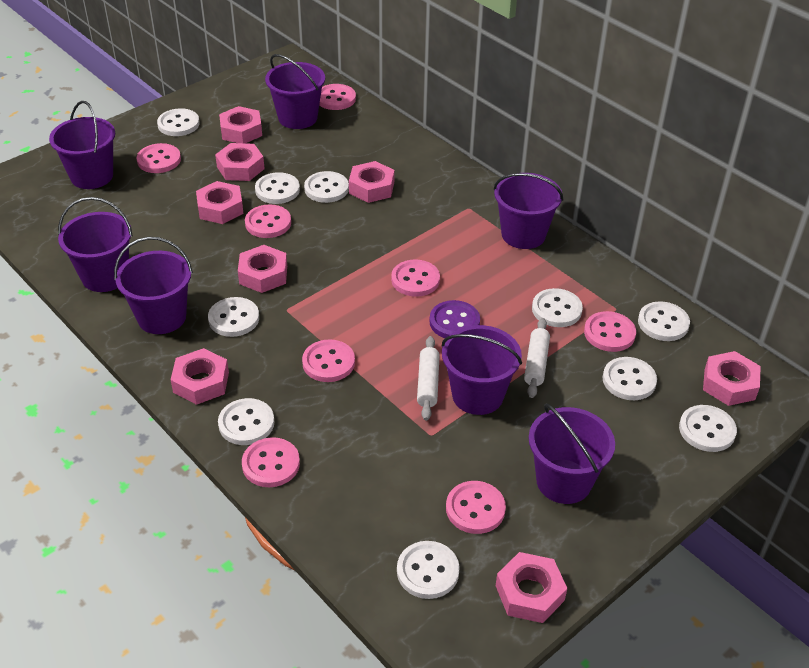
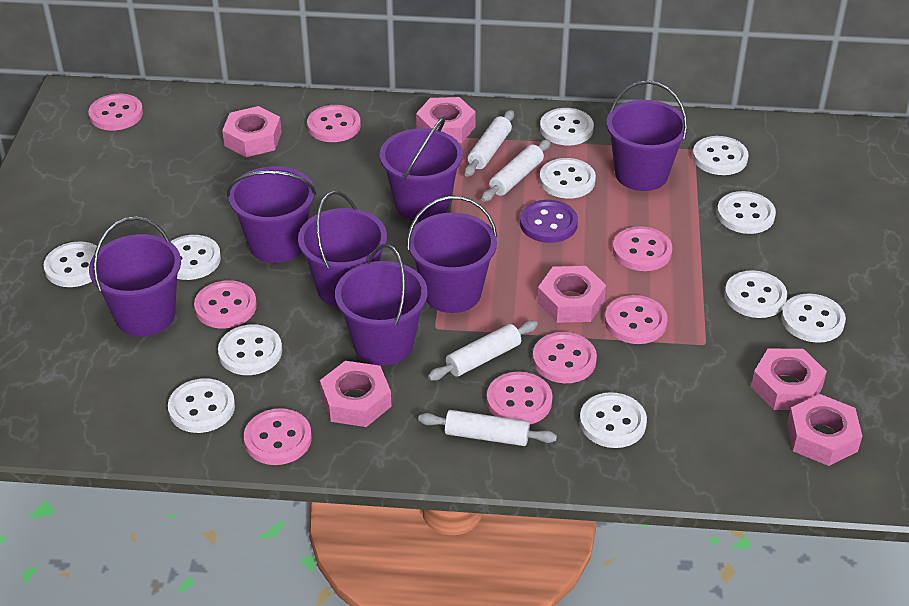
pink nut: 8 -> 6
white button: 10 -> 11
white rolling pin: 2 -> 4

